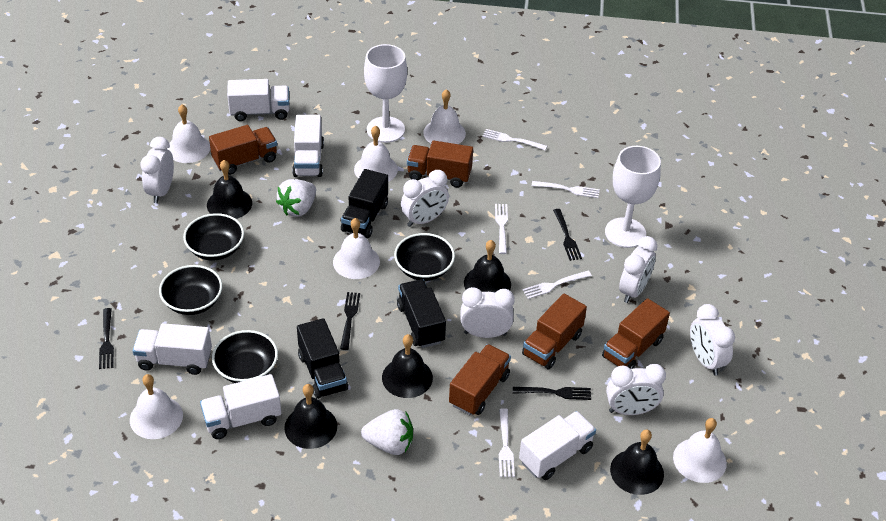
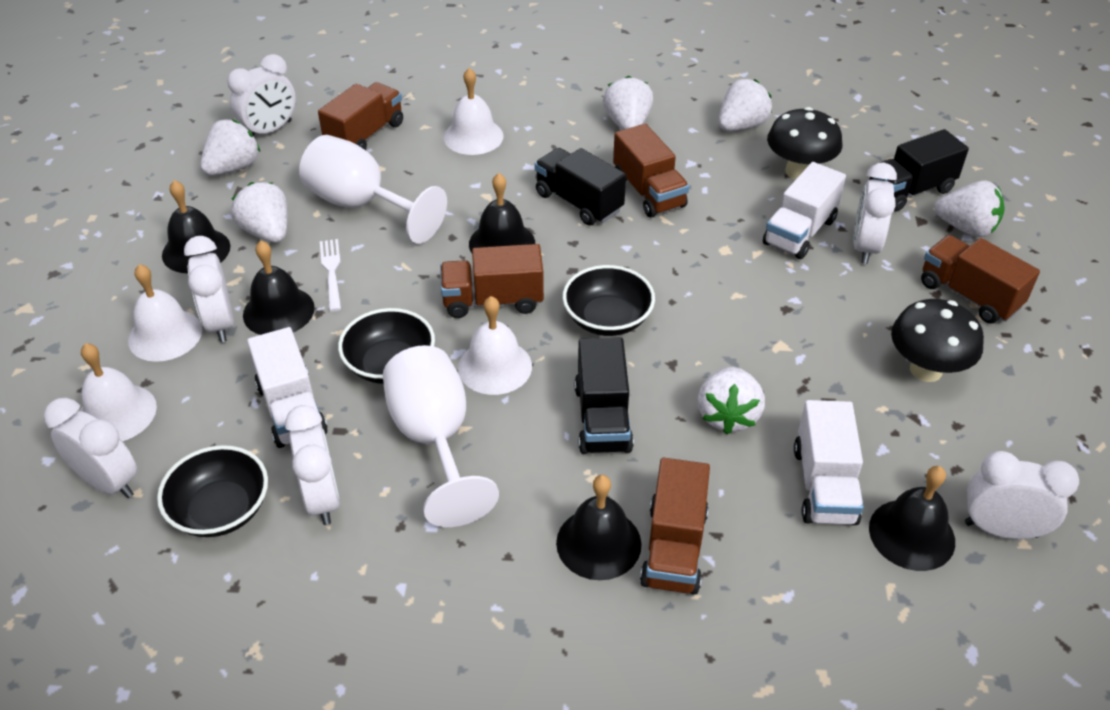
black bowl: 4 -> 3
black fork: 4 -> 0
black mushroom: 0 -> 2
white bell: 6 -> 4
white fork: 5 -> 1
white strawberry: 2 -> 6
white truck: 5 -> 3

